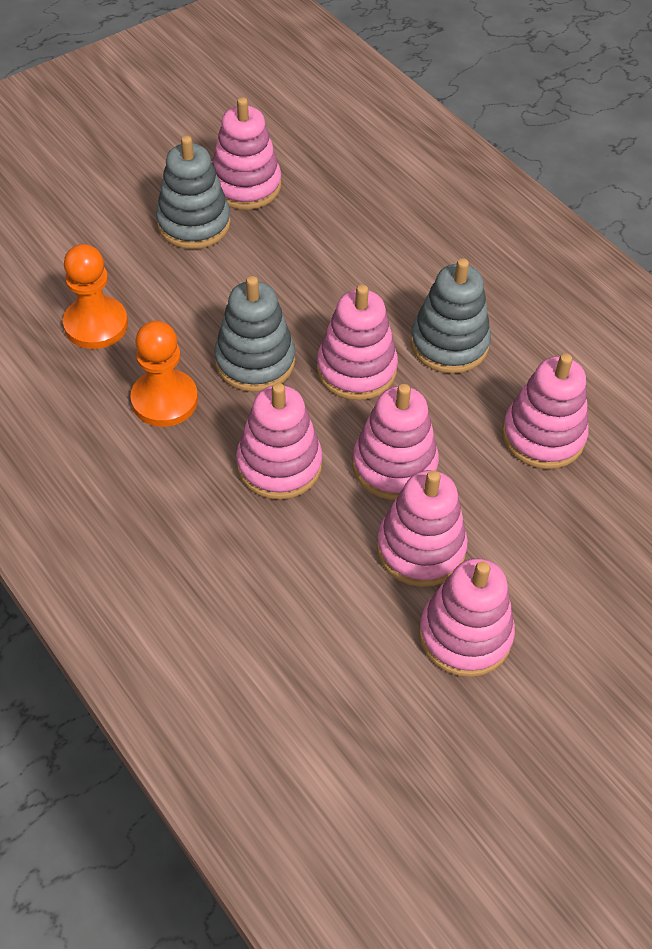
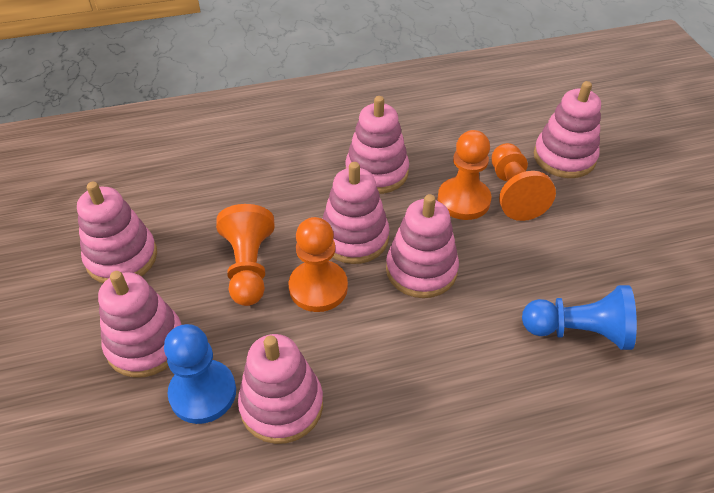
blue pawn: 0 -> 2
grey stacking toy: 3 -> 0
orange pawn: 2 -> 4

